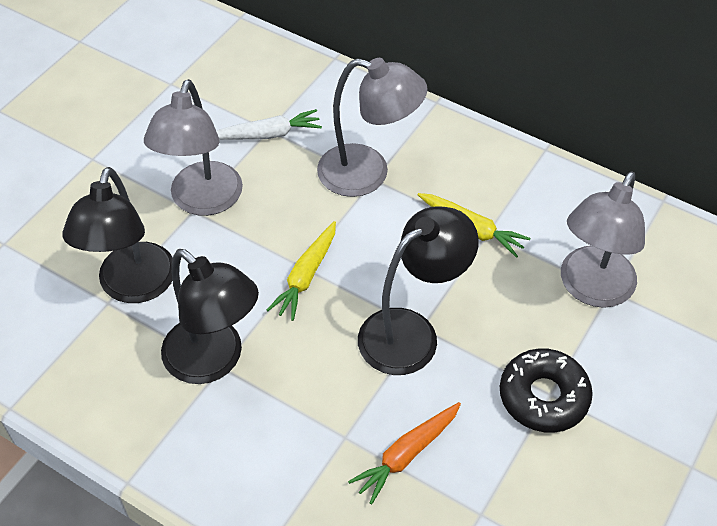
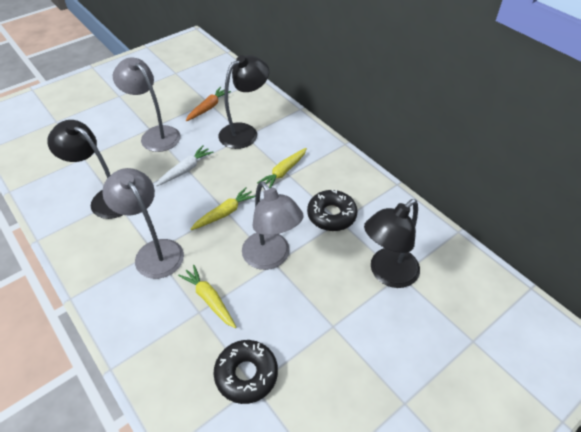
black donut: 1 -> 2
yellow carrot: 2 -> 3

